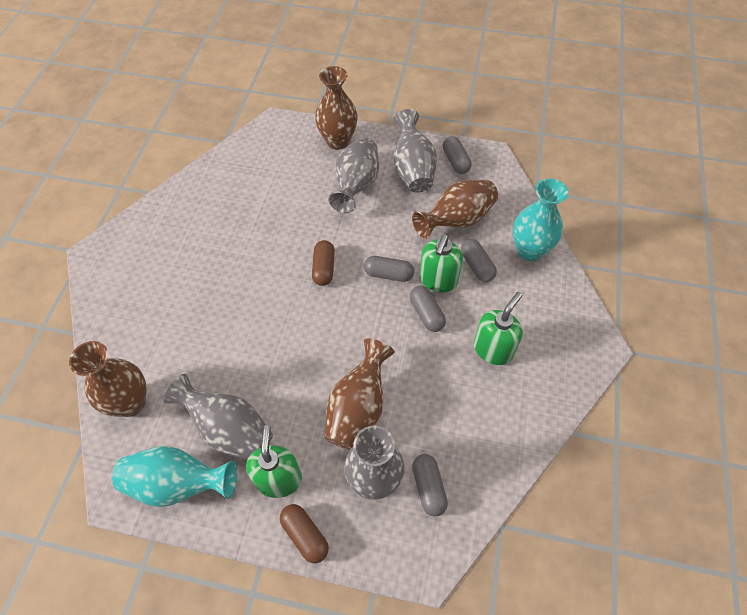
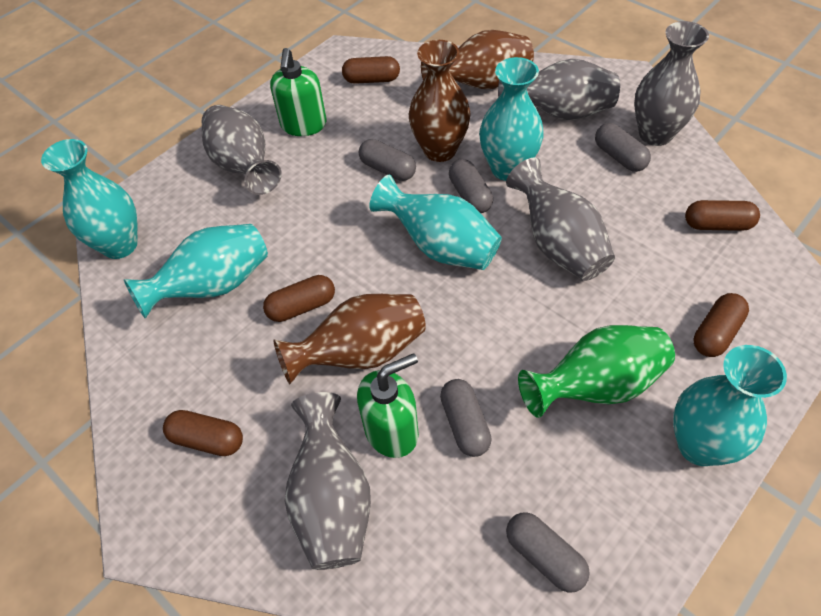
brown capsule: 2 -> 5
brown vase: 4 -> 3
green soap dispenser: 3 -> 2
green vase: 0 -> 1
grey vase: 4 -> 5
turquoise vase: 2 -> 5

